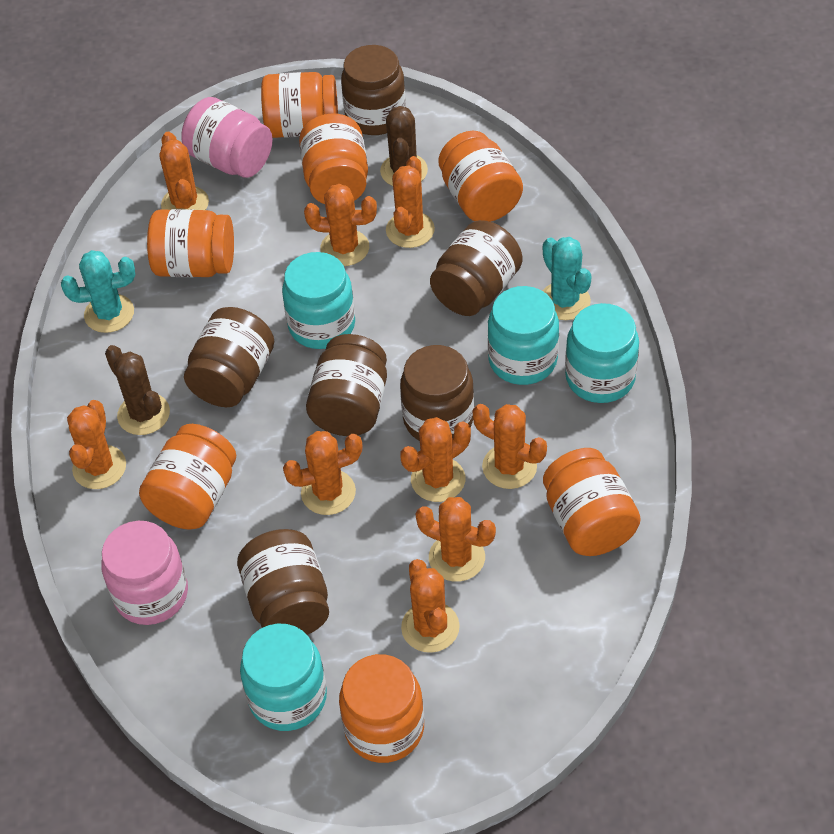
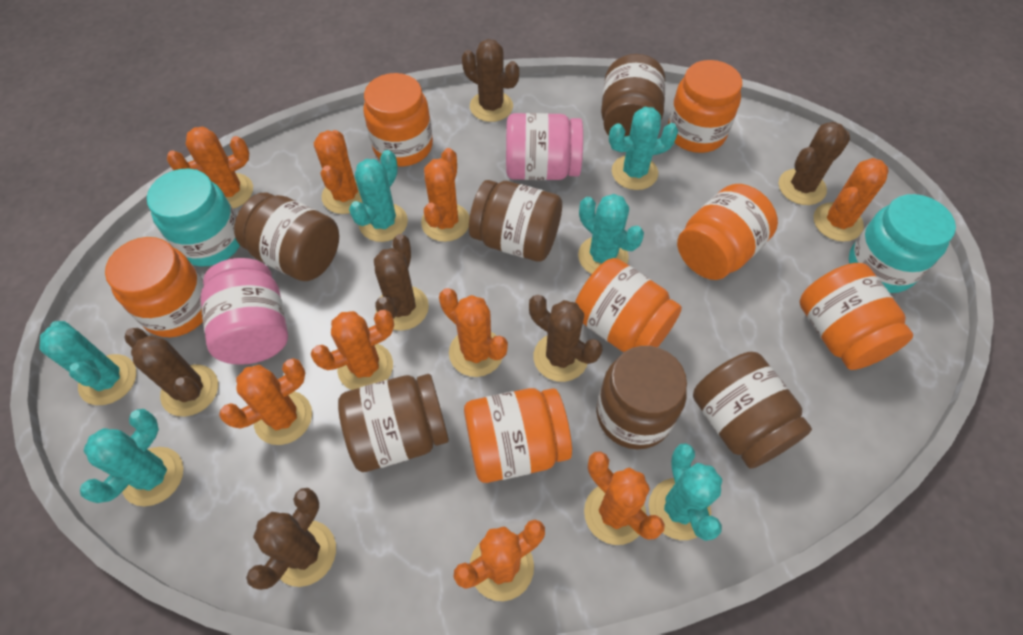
brown cactus: 2 -> 6
turquoise cactus: 2 -> 6
turquoise jar: 4 -> 2

